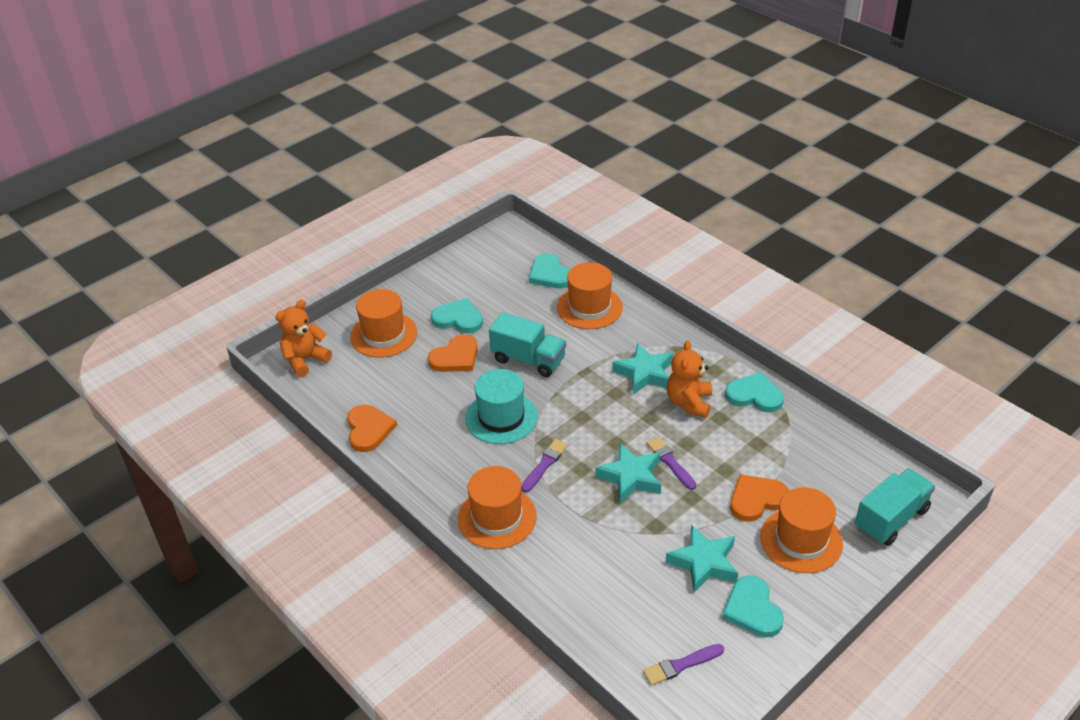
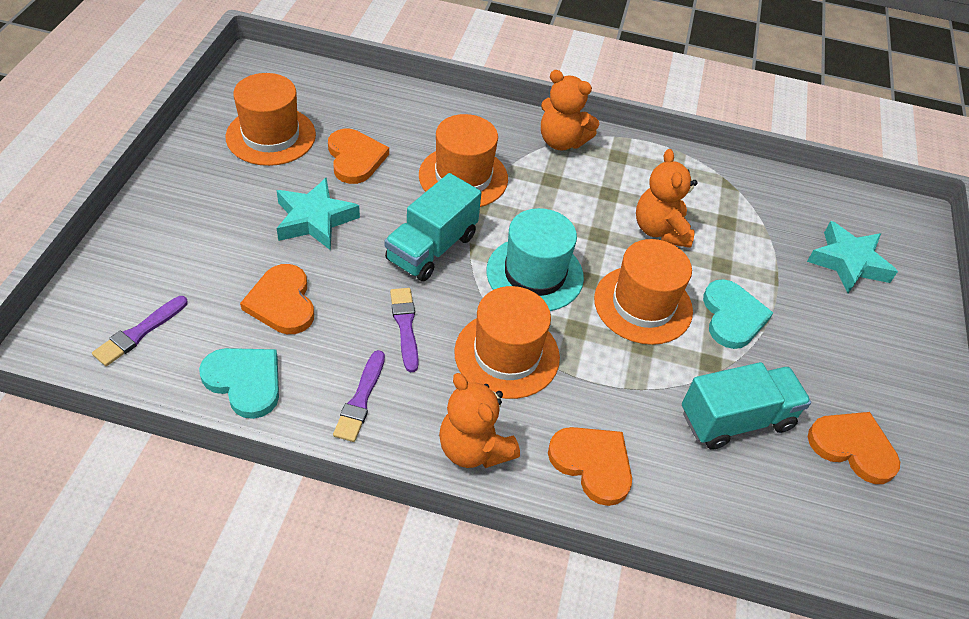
orange heart: 3 -> 4
orange teddy bear: 2 -> 3
turquoise heart: 4 -> 2
turquoise star: 3 -> 2

